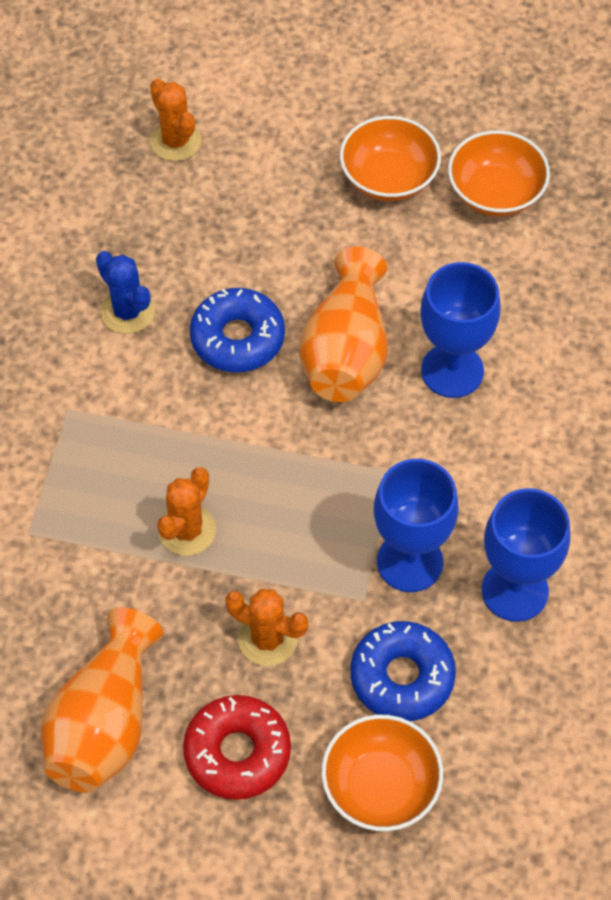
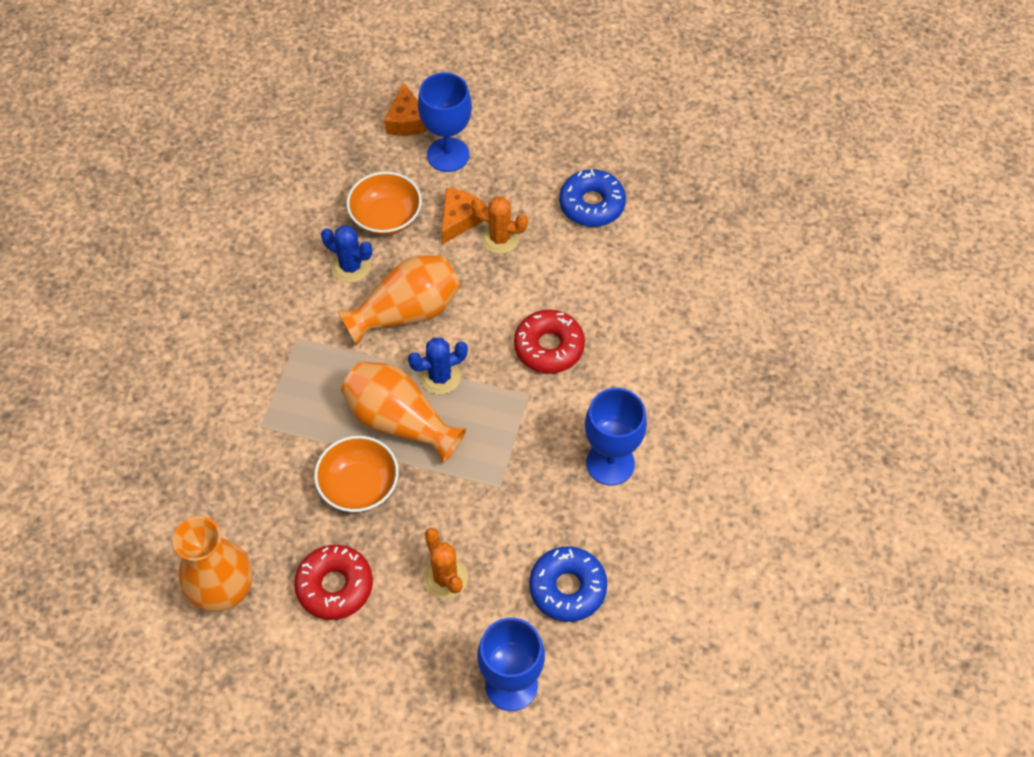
blue cactus: 1 -> 2
orange bowl: 3 -> 2
orange cactus: 3 -> 2
orange cheese: 0 -> 2
orange vase: 2 -> 3
red donut: 1 -> 2

